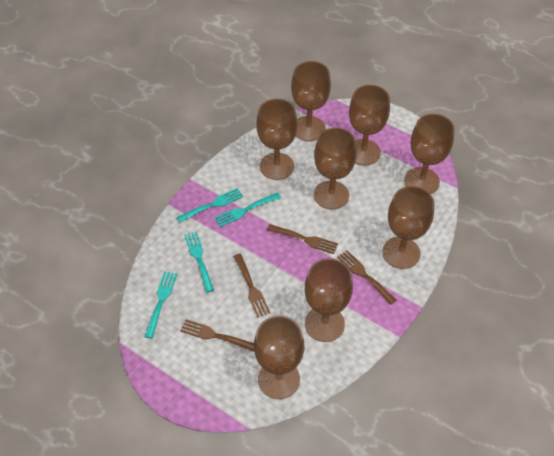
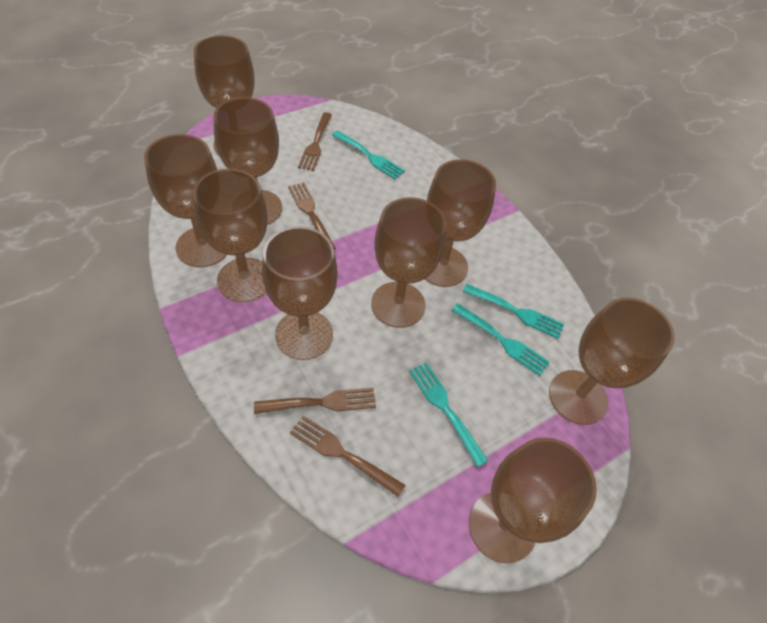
brown goblet: 8 -> 9

